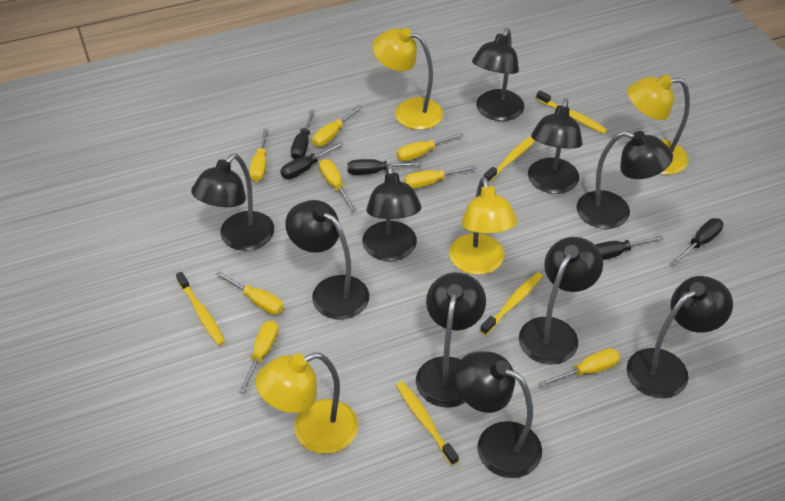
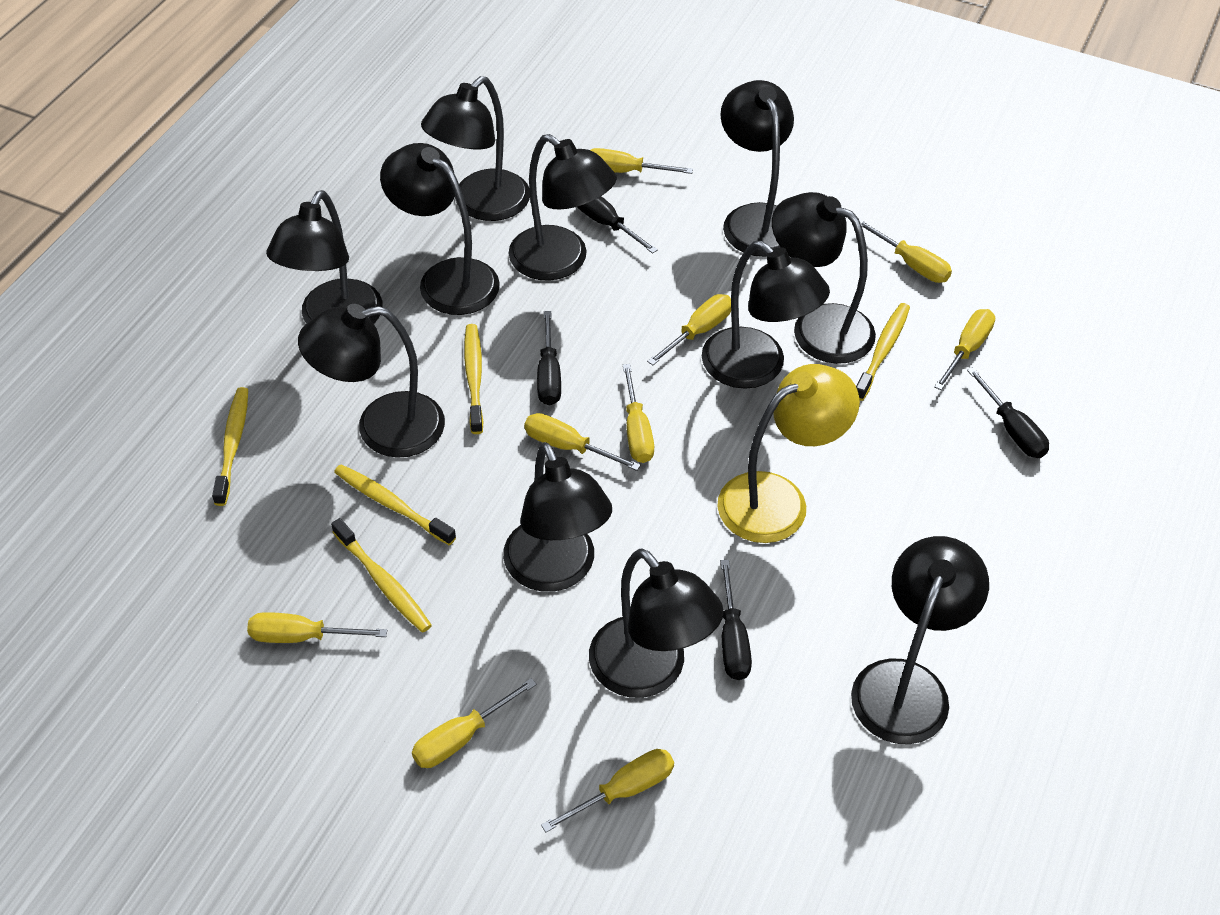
black lamp: 10 -> 11
black screwdriver: 5 -> 4
yellow lamp: 4 -> 1
yellow screwdriver: 8 -> 9

